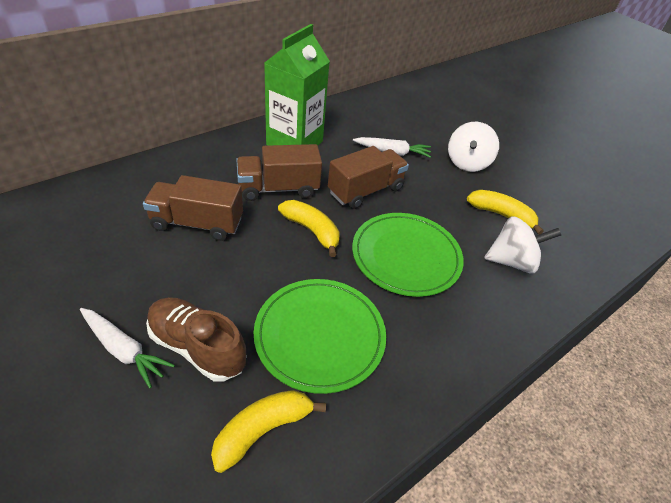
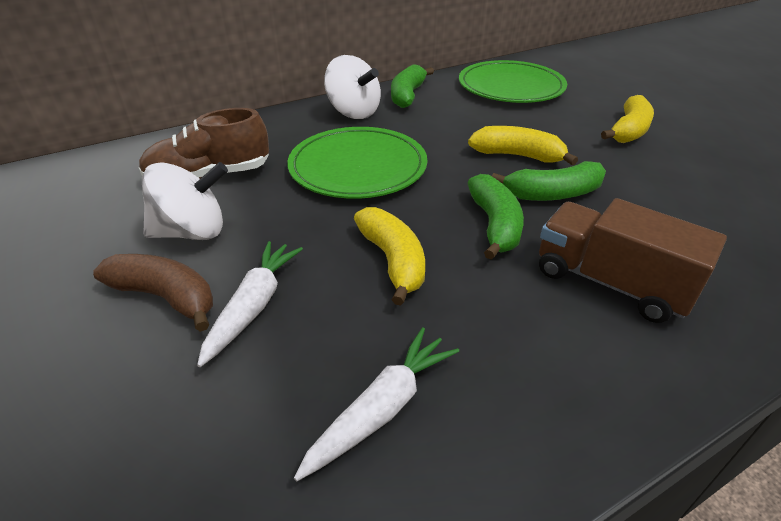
brown banana: 0 -> 1
brown truck: 3 -> 1
green banana: 0 -> 3
green carton: 1 -> 0

